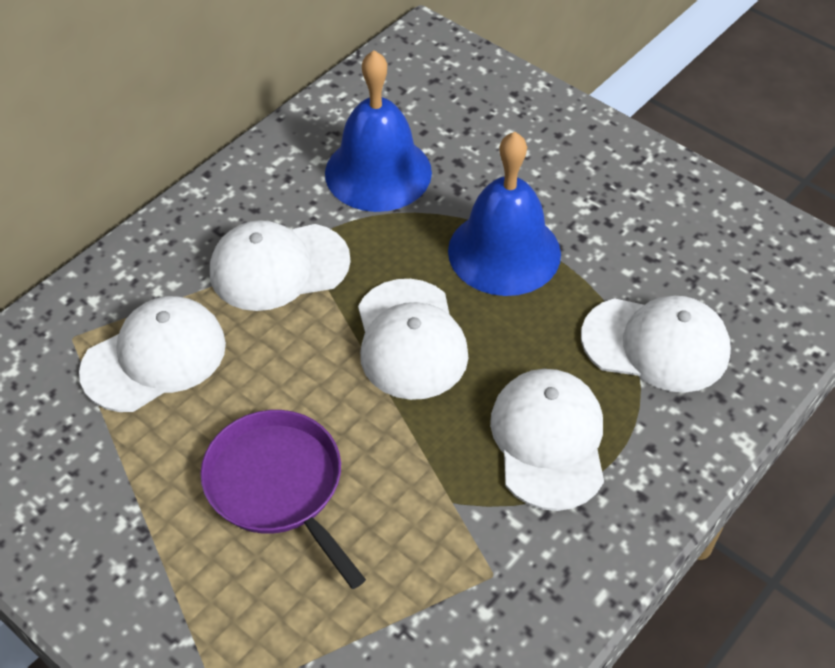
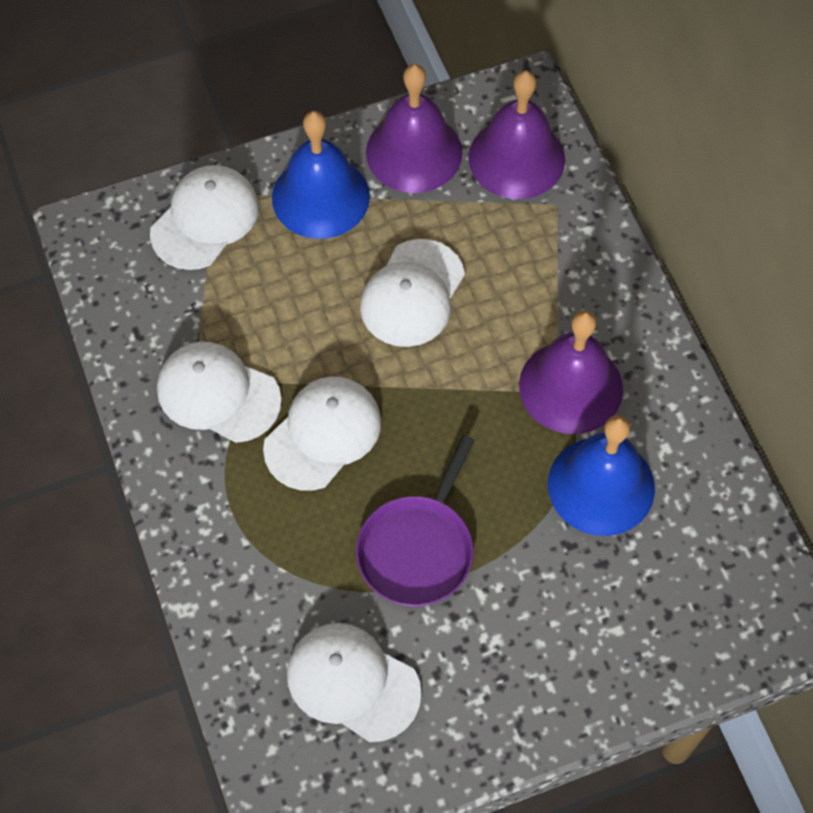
purple bell: 0 -> 3

